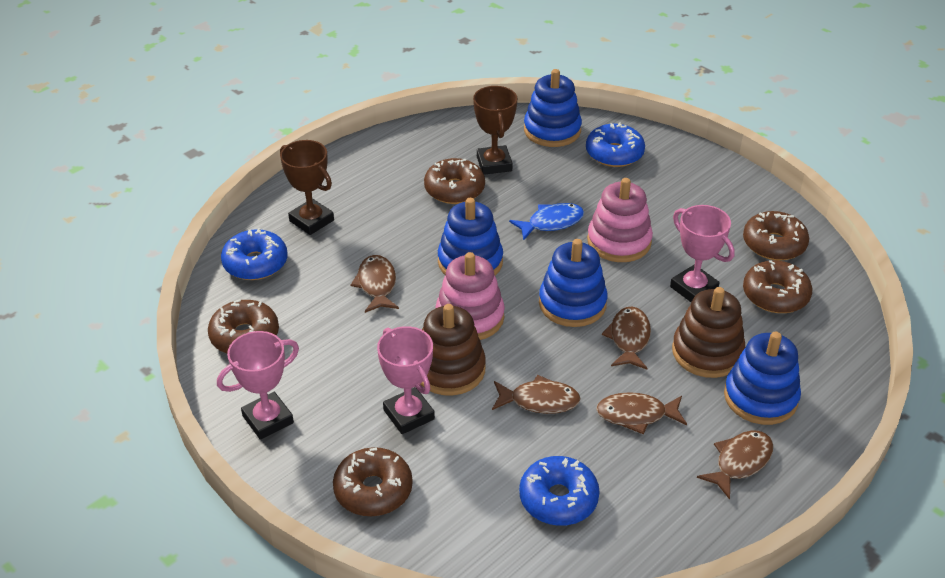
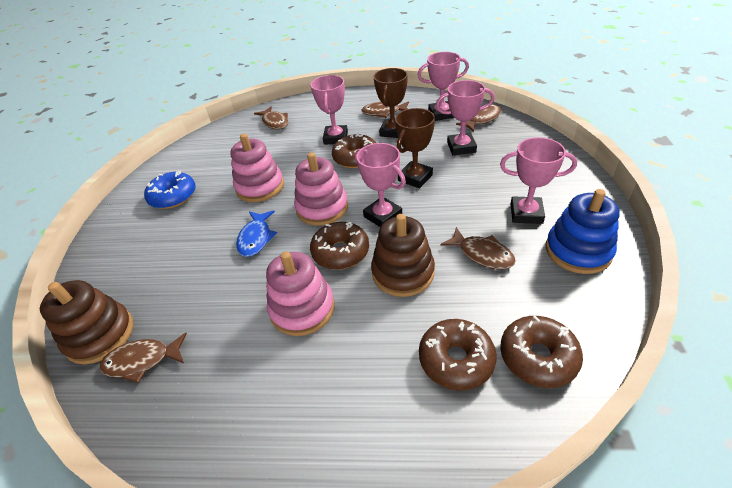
blue donut: 3 -> 1
blue stacking toy: 4 -> 1
brown donut: 5 -> 4
pink stacking toy: 2 -> 3
pink trophy: 3 -> 5

